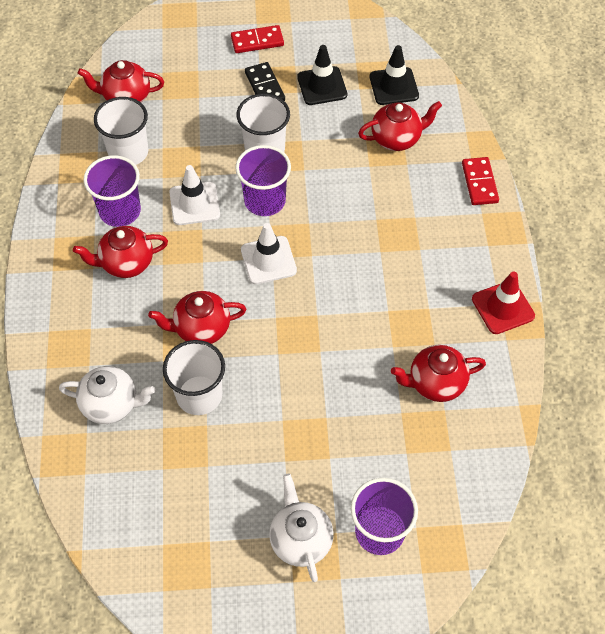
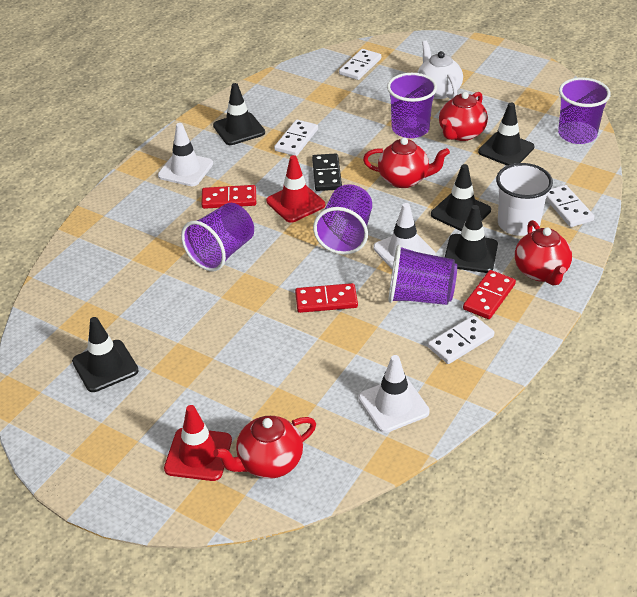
black traffic cone: 2 -> 5
purple cup: 3 -> 5
red domino: 2 -> 3
red teapot: 5 -> 4
red traffic cone: 1 -> 2
white cup: 3 -> 1
white domino: 0 -> 4
white teapot: 2 -> 1
white traffic cone: 2 -> 3

